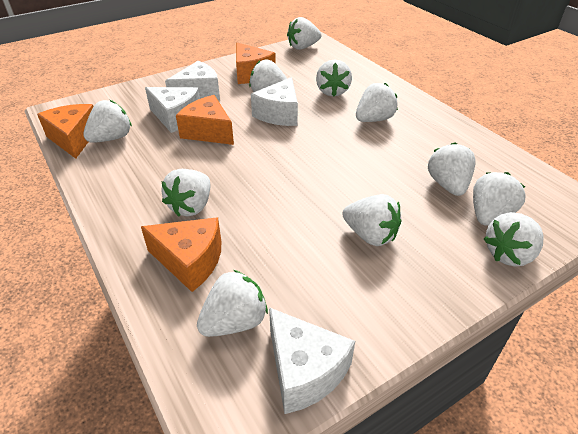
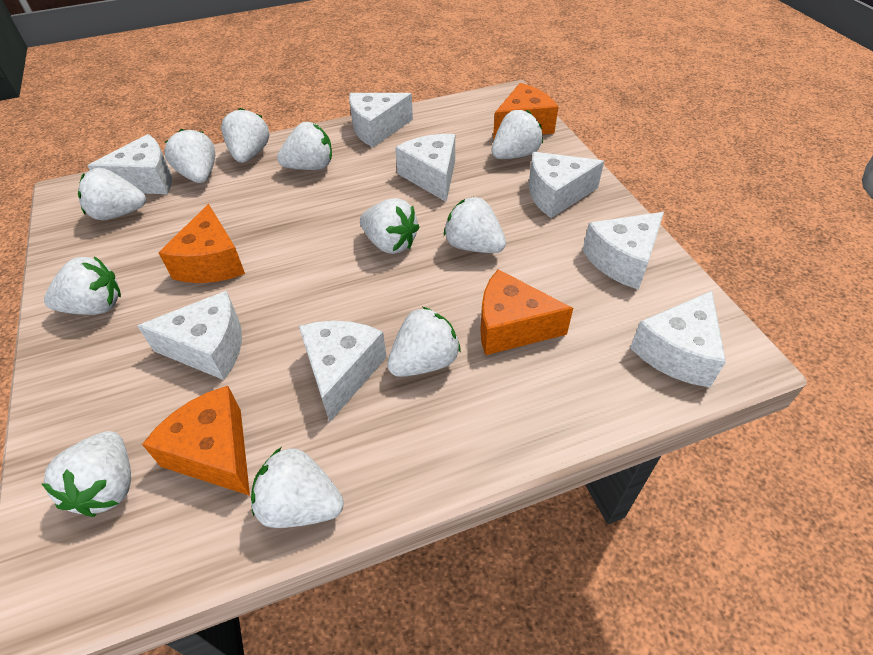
white cheese: 4 -> 8

